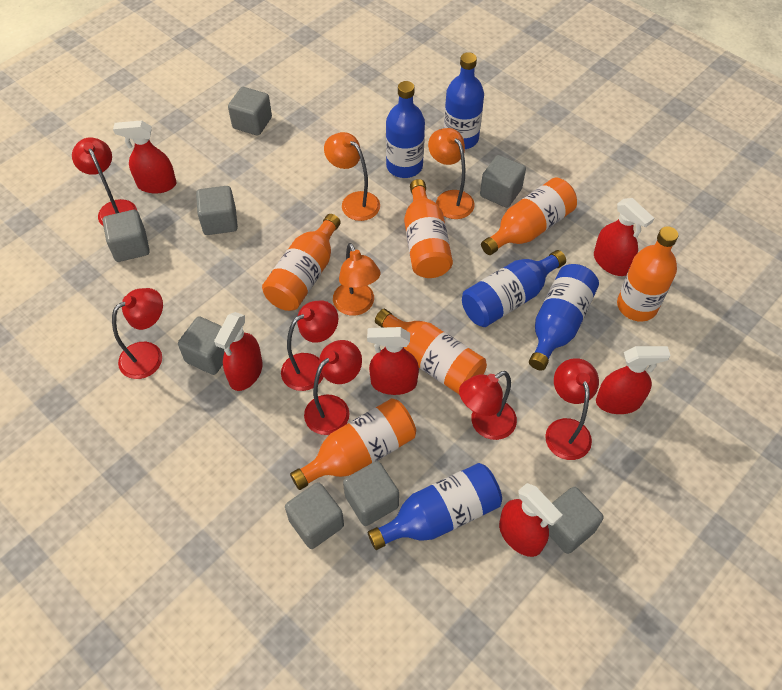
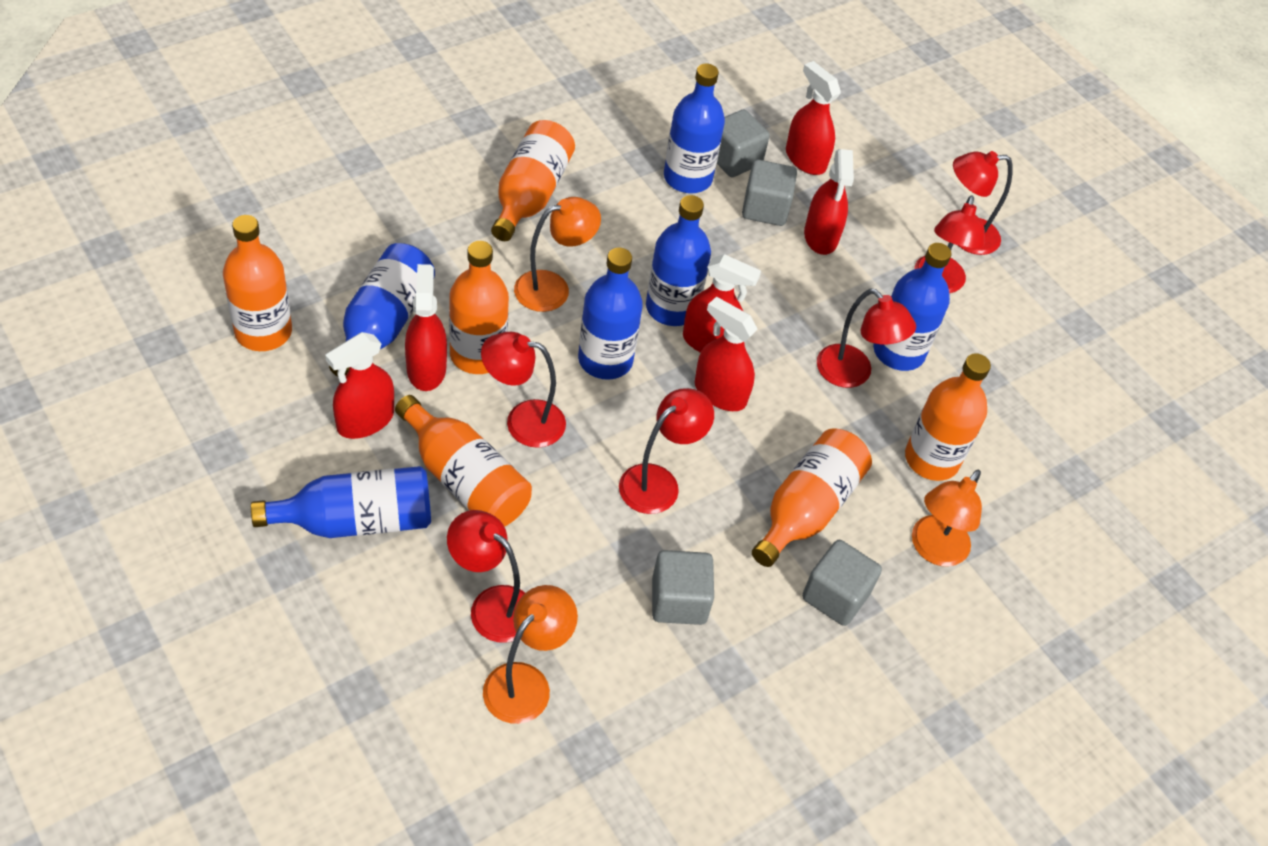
blue bottle: 5 -> 6
grey cube: 8 -> 4

